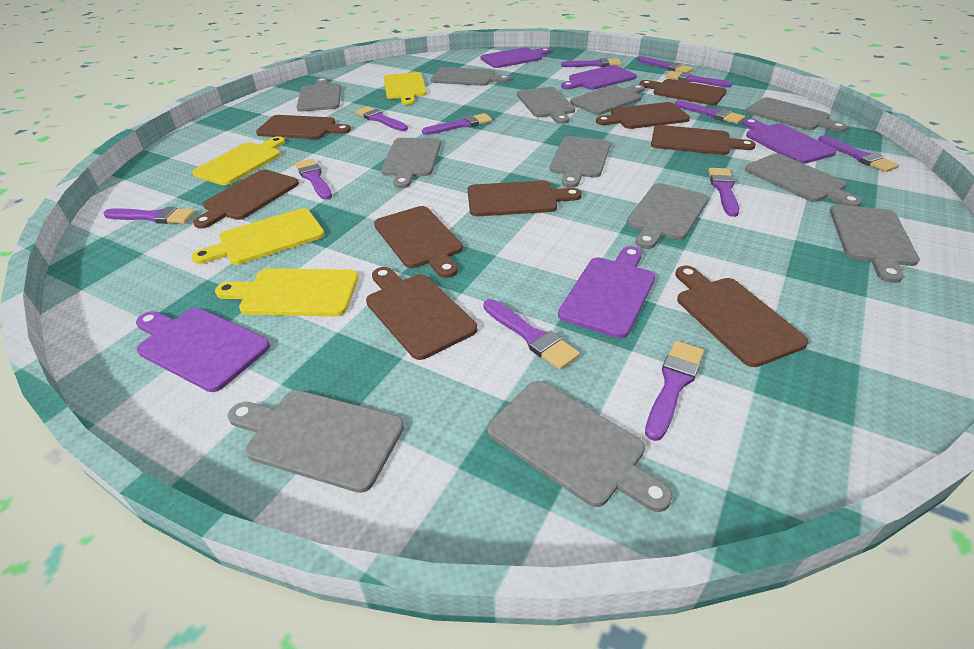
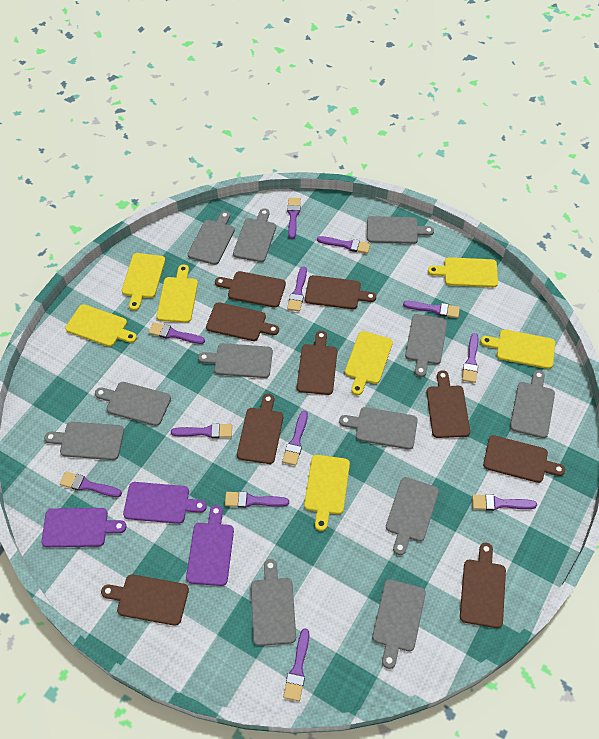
purple cutting board: 5 -> 3
yellow cutting board: 4 -> 7

